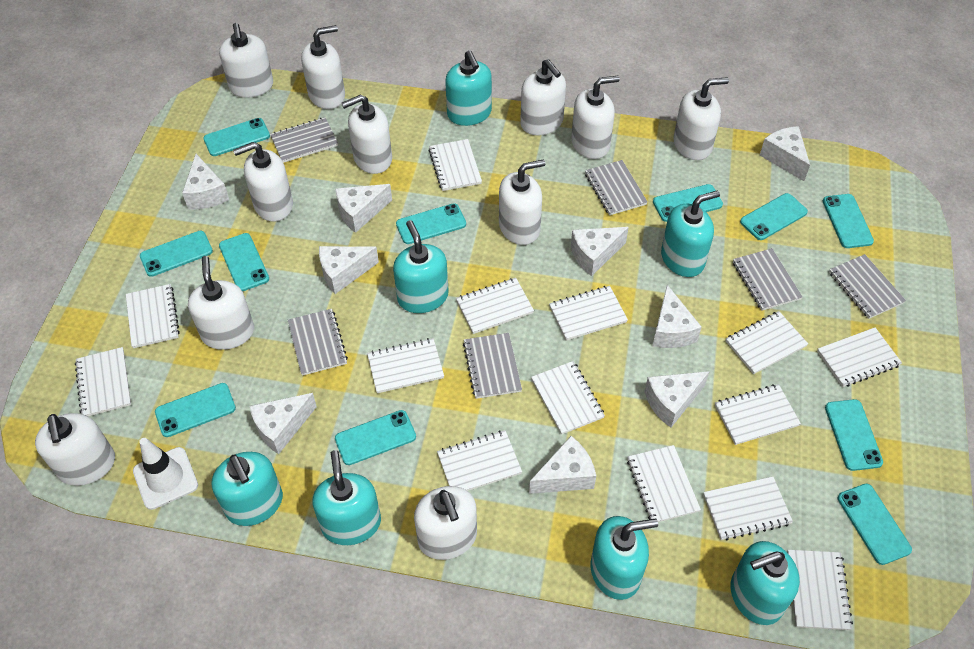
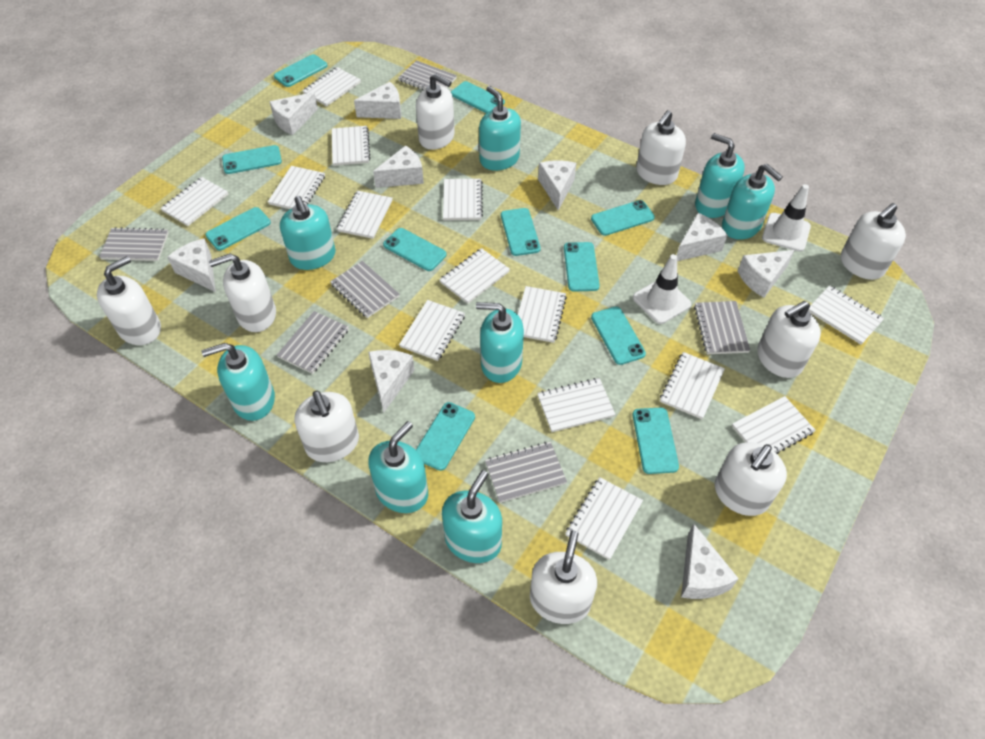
turquoise soap dispenser: 7 -> 8
white soap dispenser: 11 -> 9
white traffic cone: 1 -> 2

